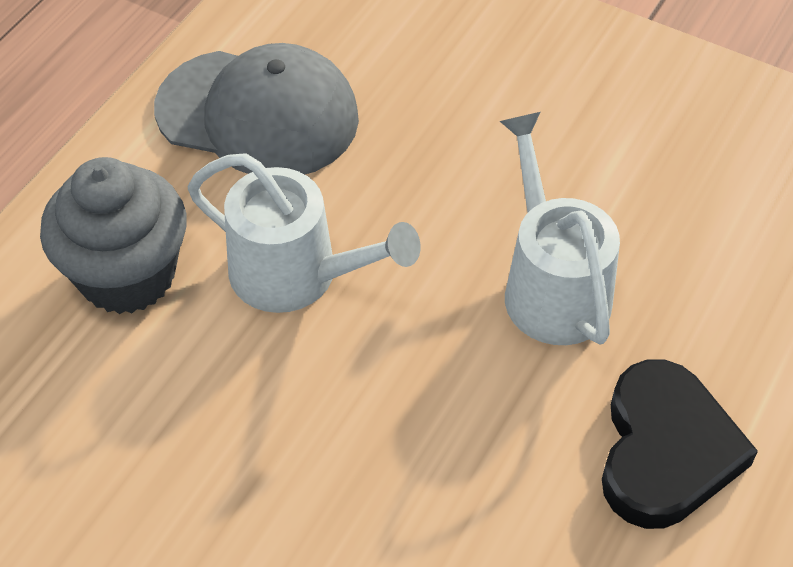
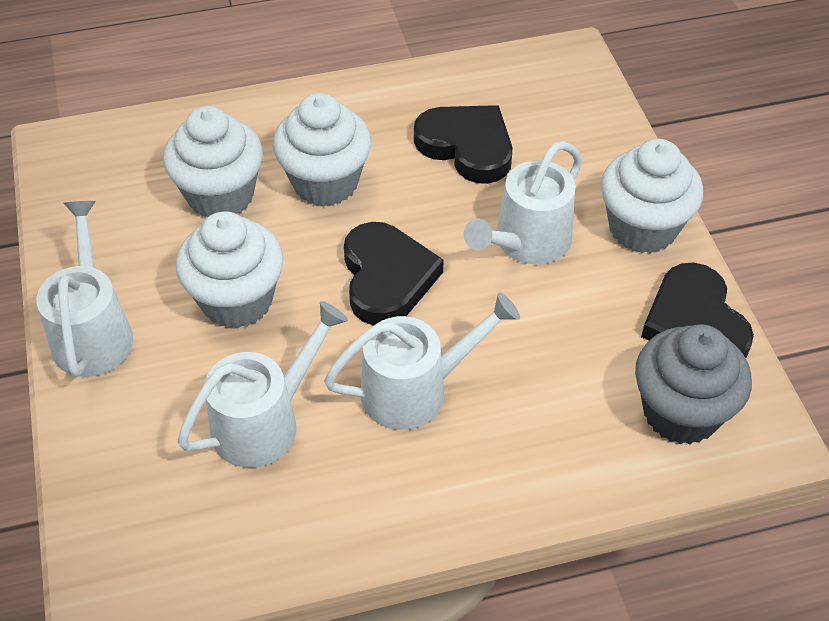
black heart: 1 -> 3
grey cap: 1 -> 0
white cupcake: 0 -> 4
white watering can: 2 -> 4

